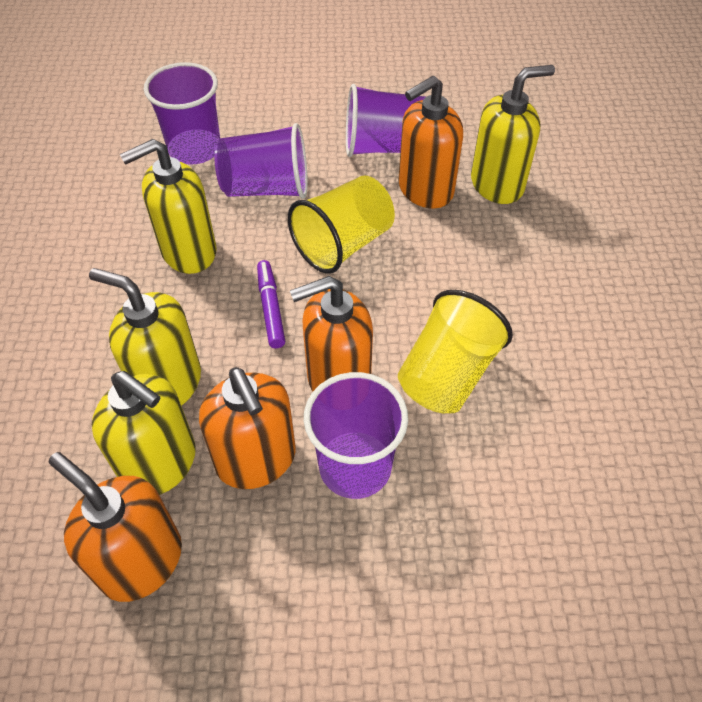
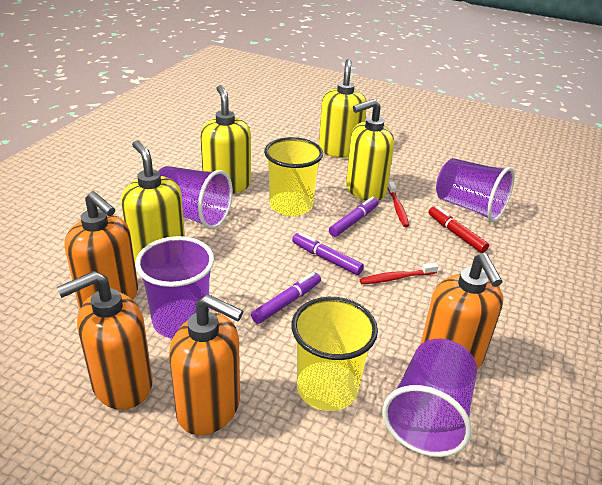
purple marker: 1 -> 3
red marker: 0 -> 1
red toothbrush: 0 -> 2

